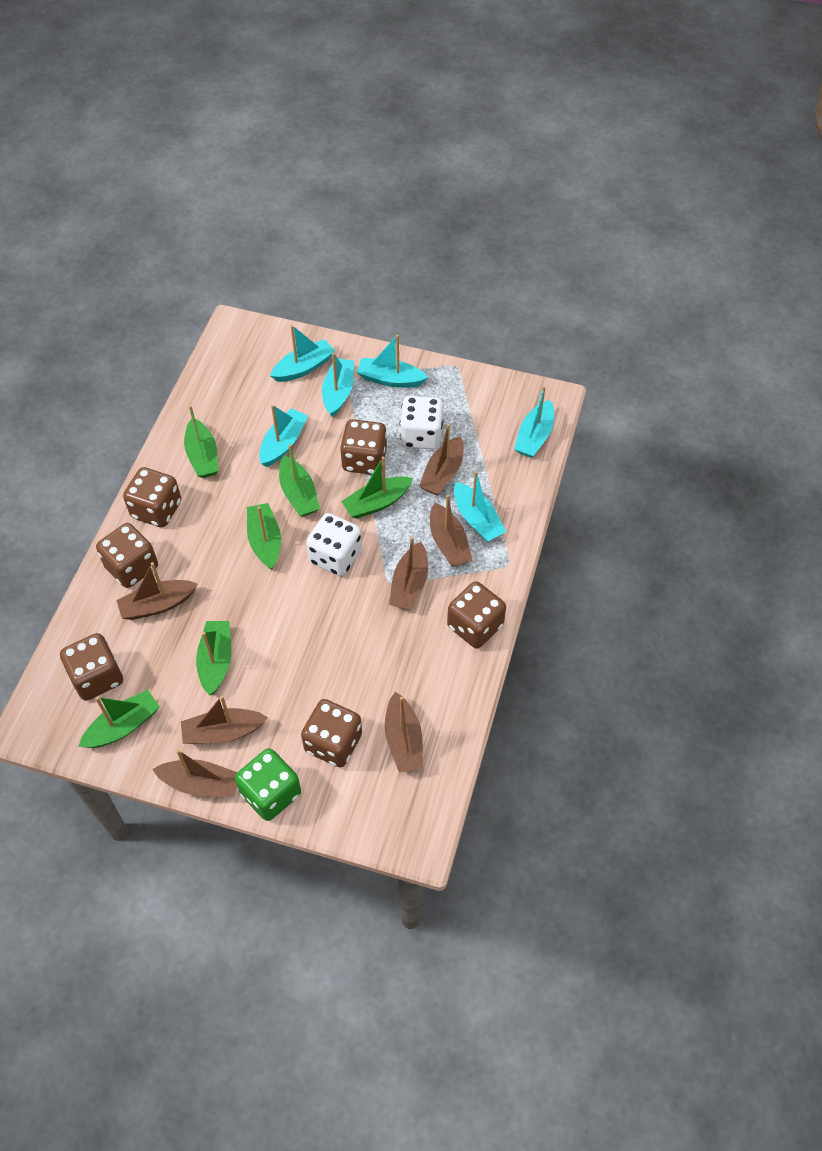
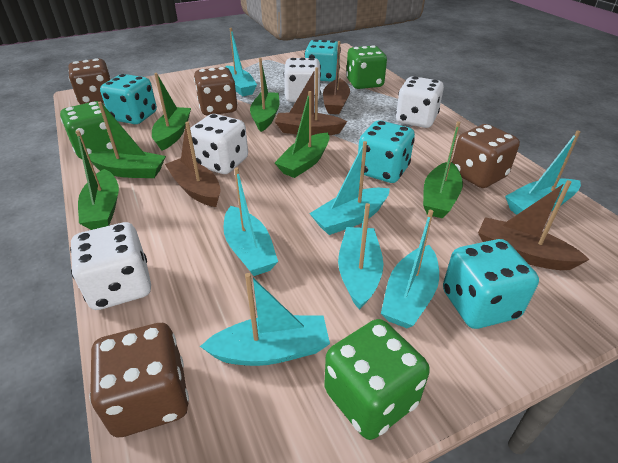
brown boat: 7 -> 4
brown dice: 6 -> 4
green dice: 1 -> 3
turquoise boat: 6 -> 7
turquoise dice: 0 -> 4
white dice: 2 -> 4

